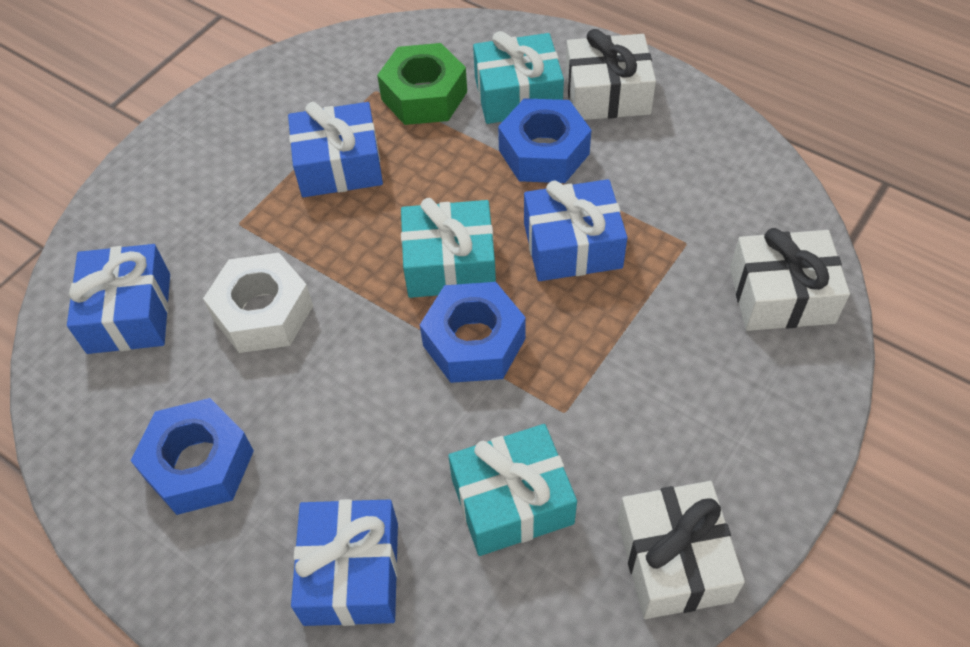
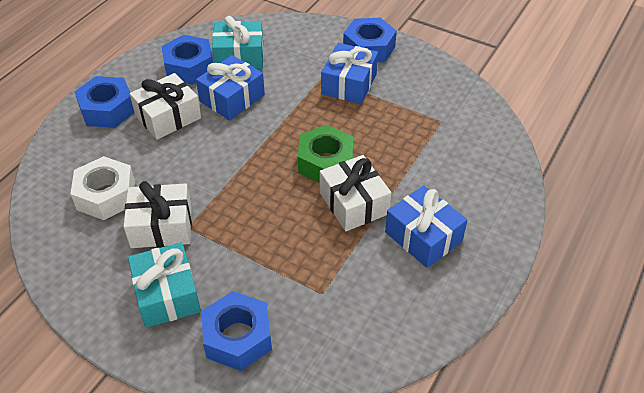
blue gift: 4 -> 3
blue nut: 3 -> 4
turquoise gift: 3 -> 2

